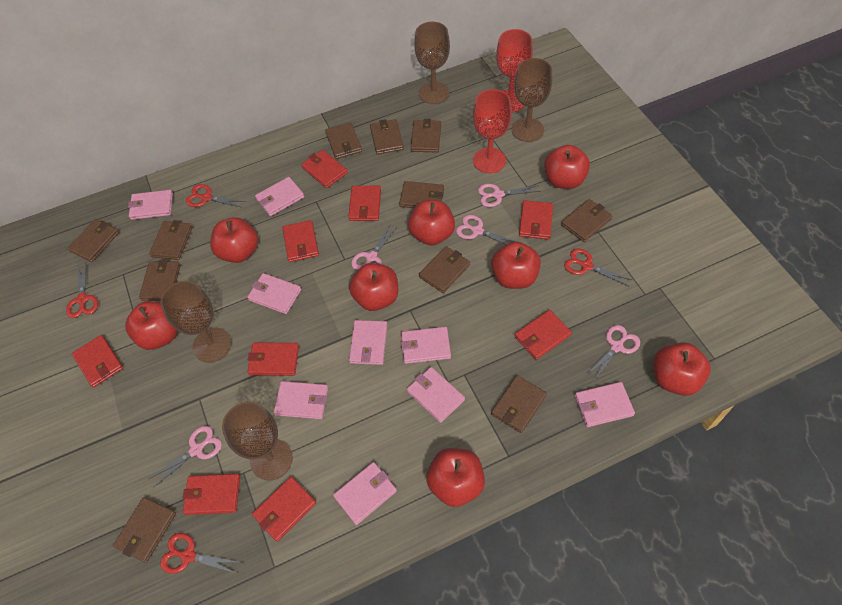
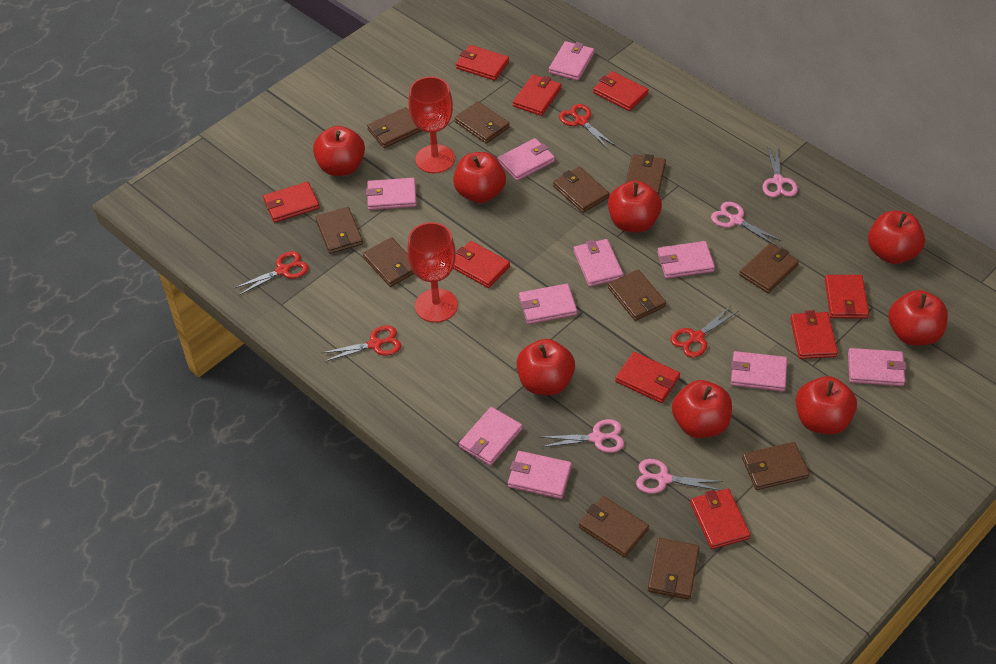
brown goblet: 4 -> 0
pink scissors: 5 -> 4
pink wallet: 9 -> 10

